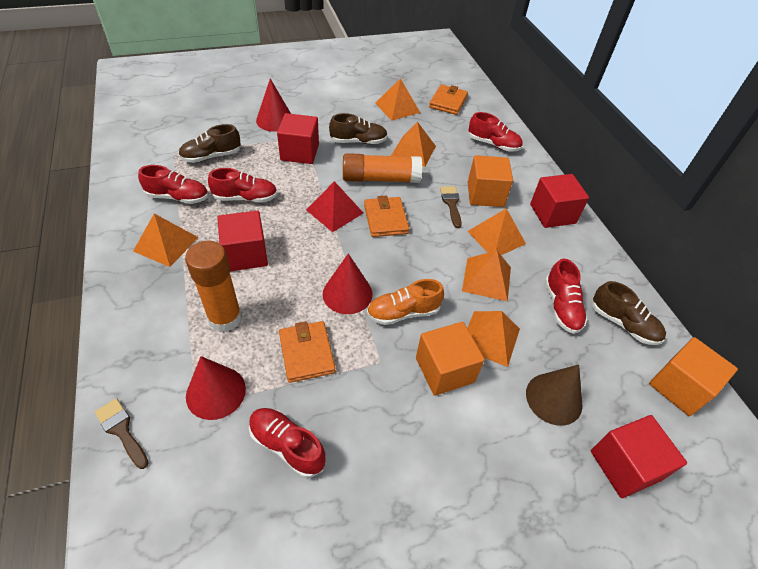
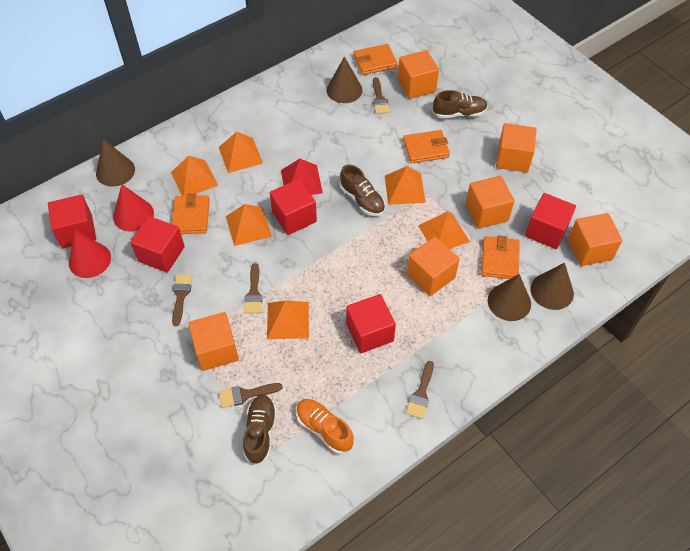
brown brush: 2 -> 5
brown cone: 1 -> 4
orange cube: 3 -> 6
orange glue stick: 2 -> 0
orange wallet: 3 -> 4
red cone: 3 -> 2
red cube: 4 -> 5
red shoe: 5 -> 0

